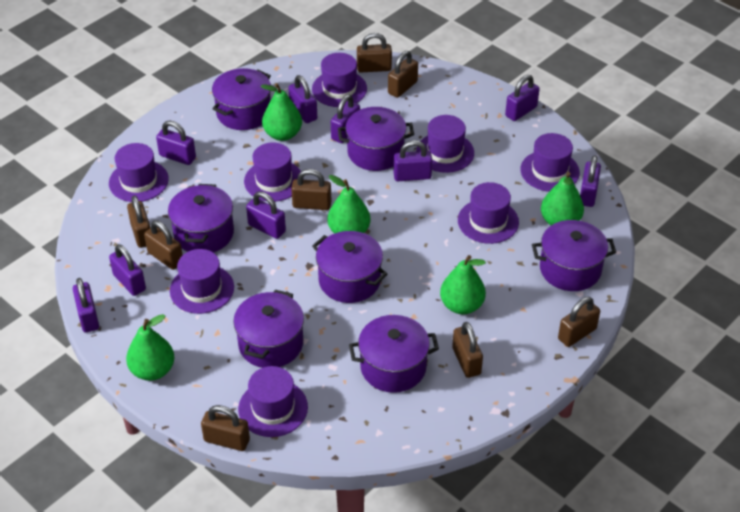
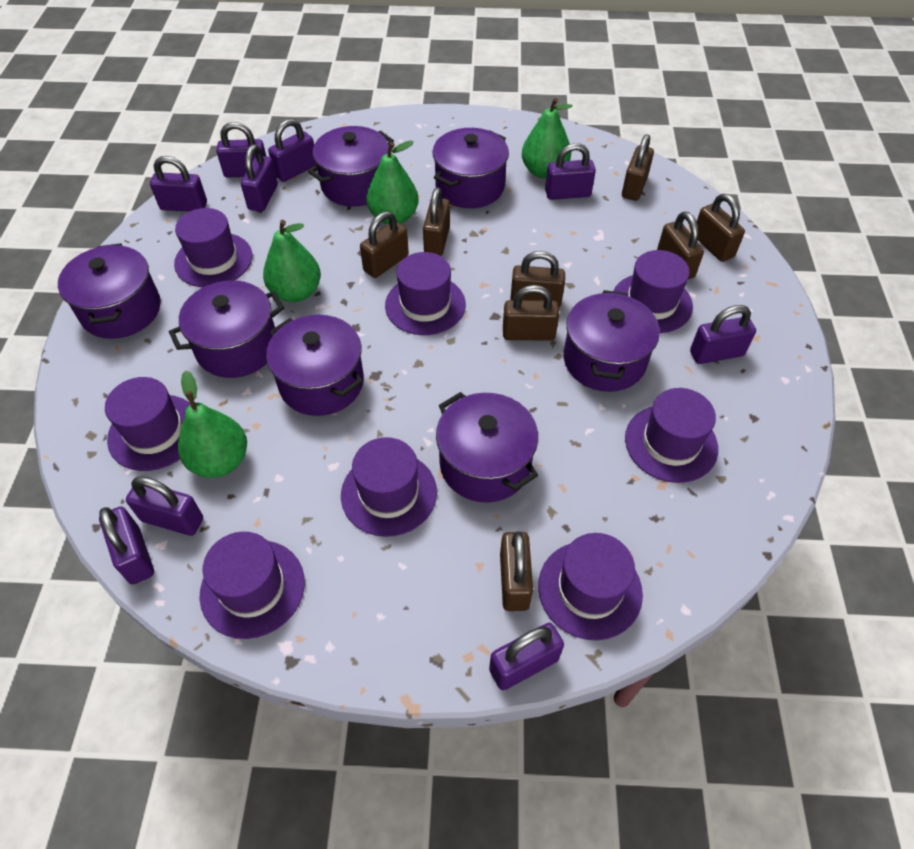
green pear: 5 -> 4

